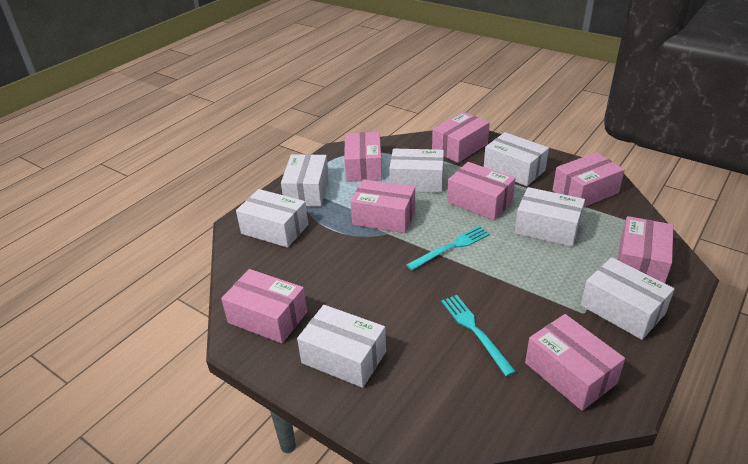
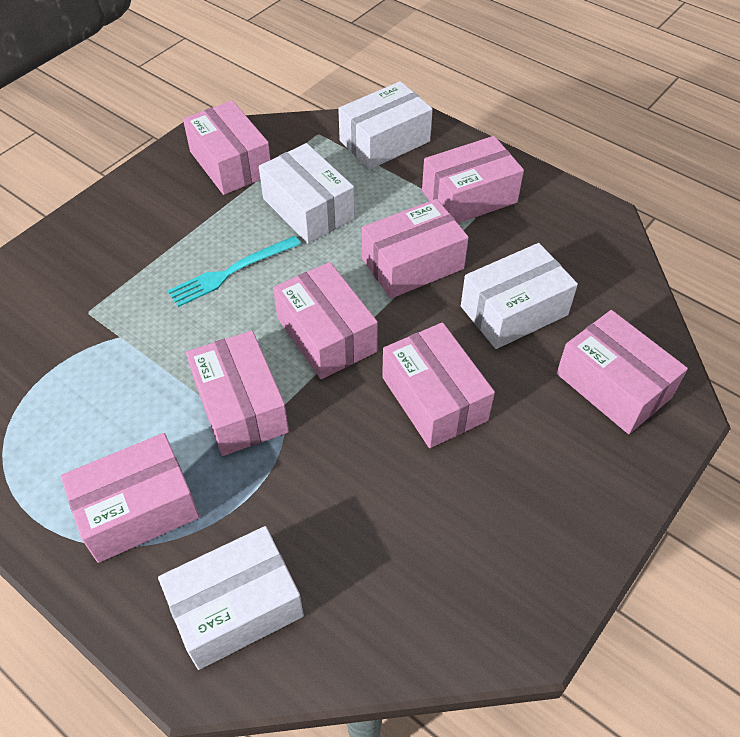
turquoise fork: 2 -> 1
white box: 7 -> 4

